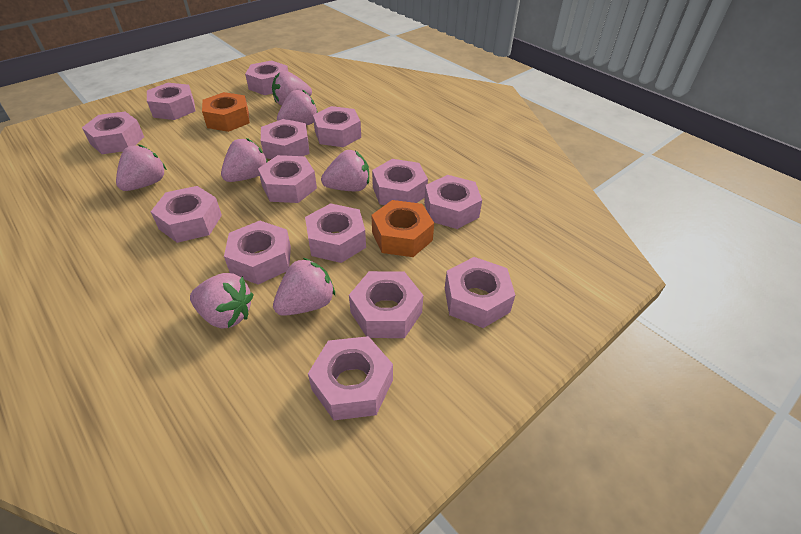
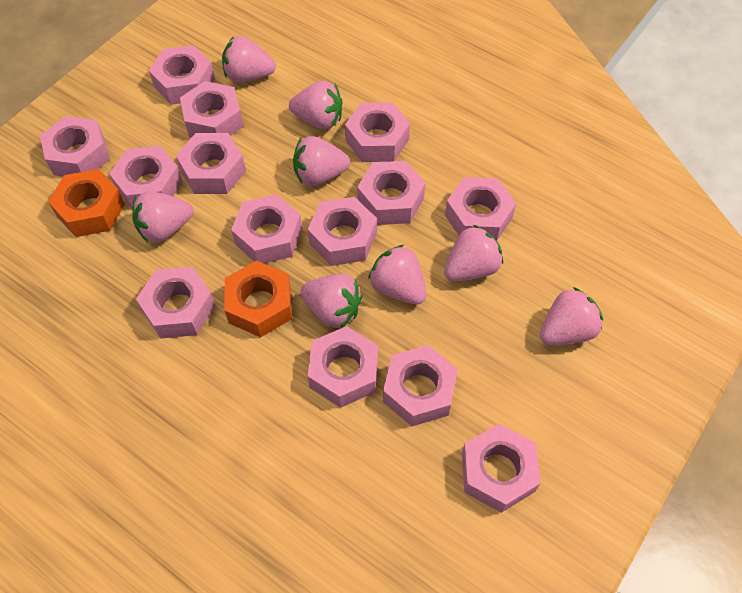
pink strawberry: 7 -> 8

